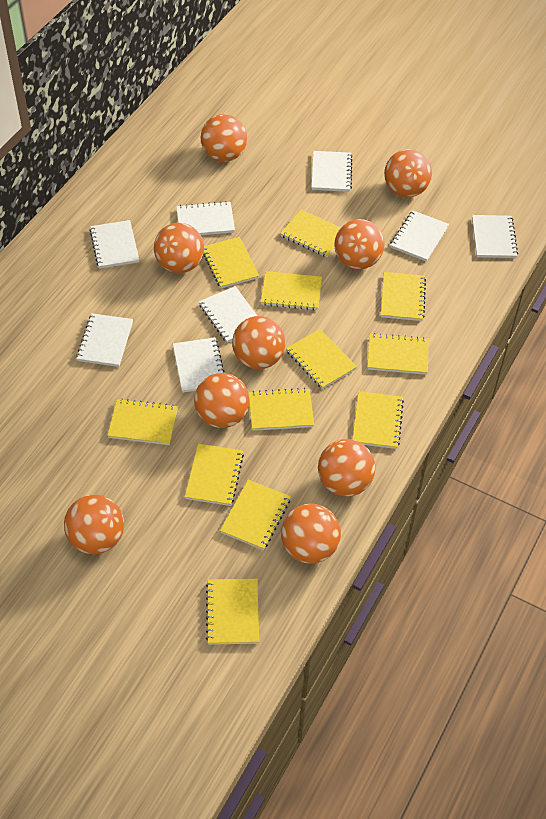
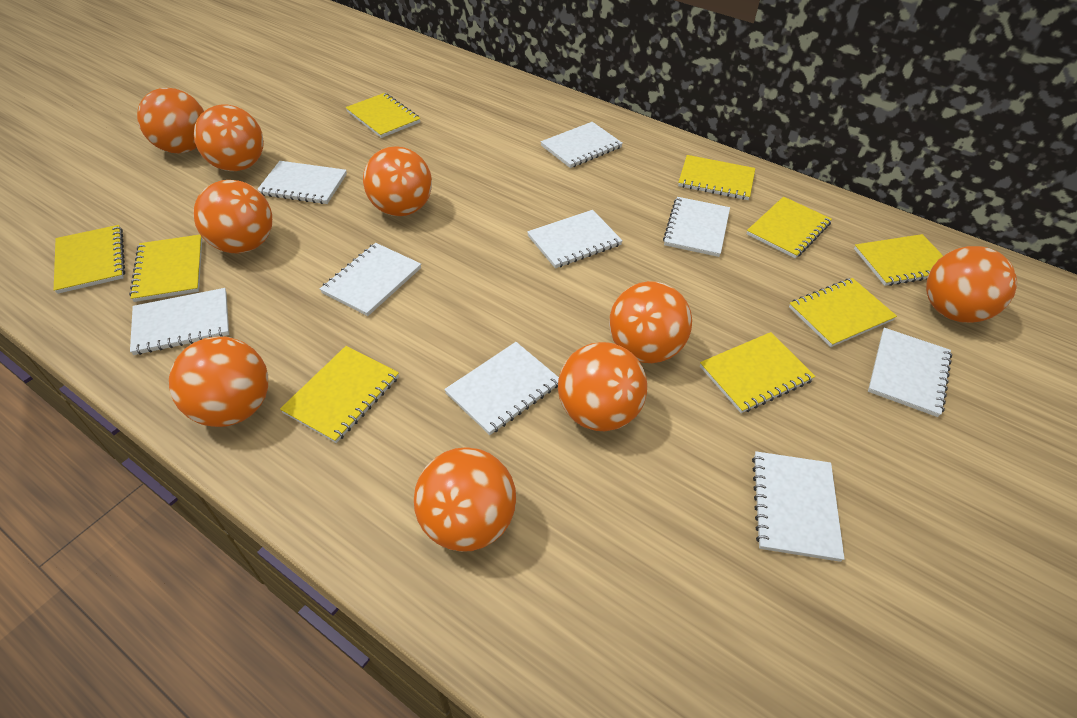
white notebook: 8 -> 9
yellow notebook: 12 -> 9

